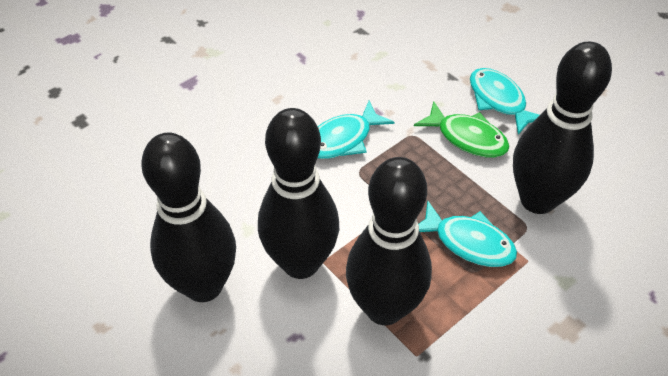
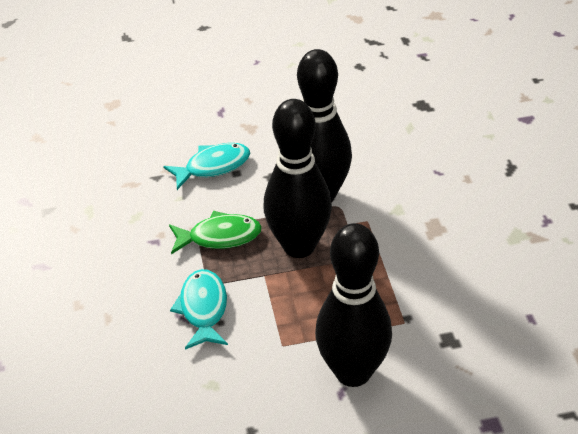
black bowling pin: 4 -> 3
turquoise fish: 3 -> 2

